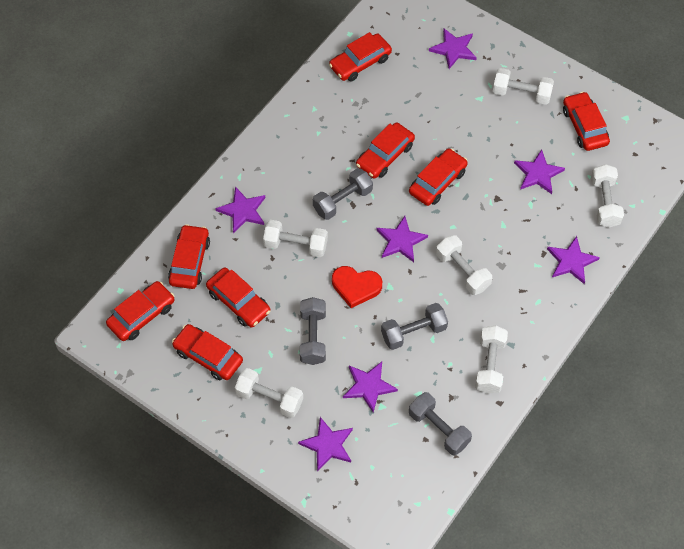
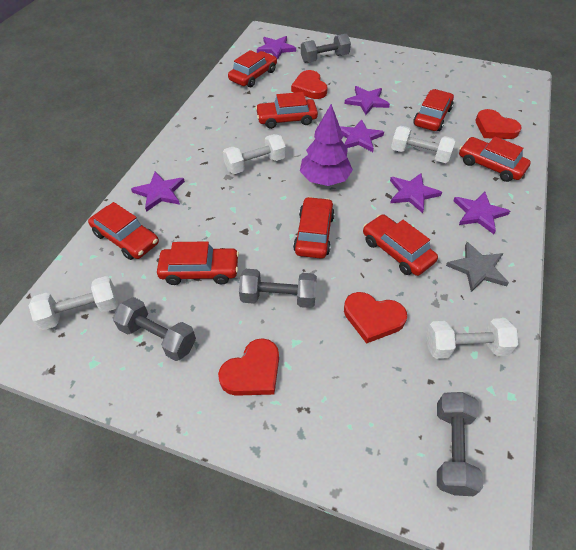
grey star: 0 -> 1
purple star: 7 -> 6
purple tree: 0 -> 1
red heart: 1 -> 4
white dumbbell: 6 -> 4

